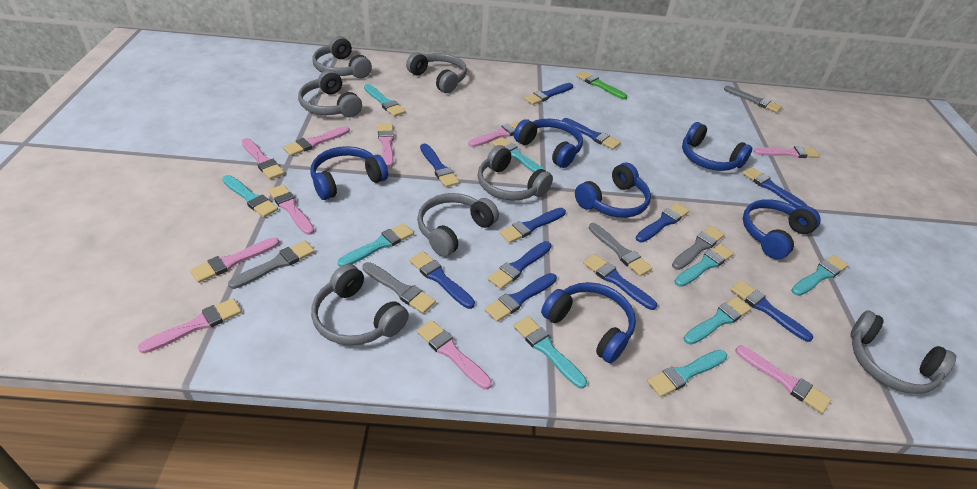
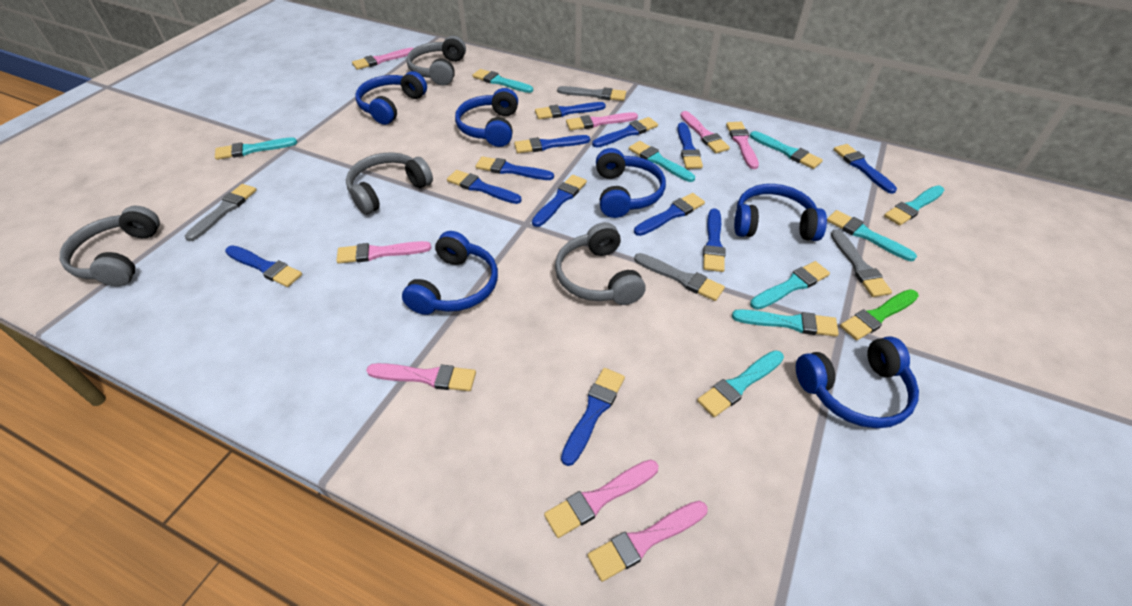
blue brush: 11 -> 12
grey brush: 5 -> 4
grey headphones: 7 -> 4
pink brush: 10 -> 8

